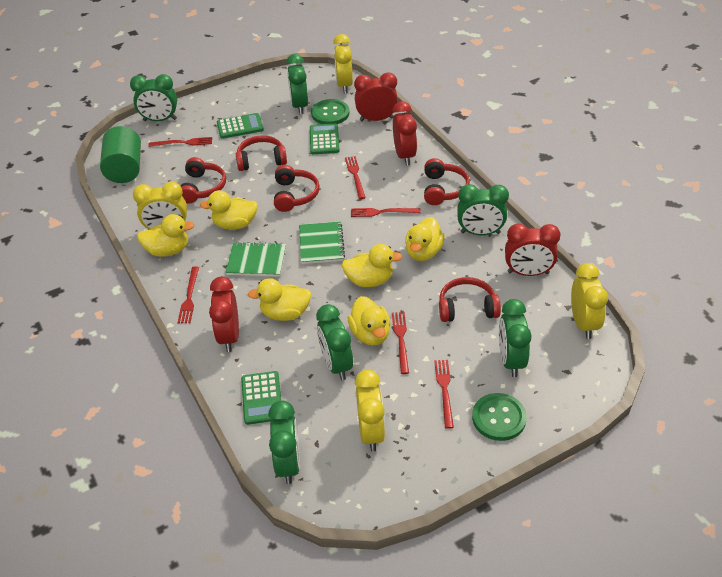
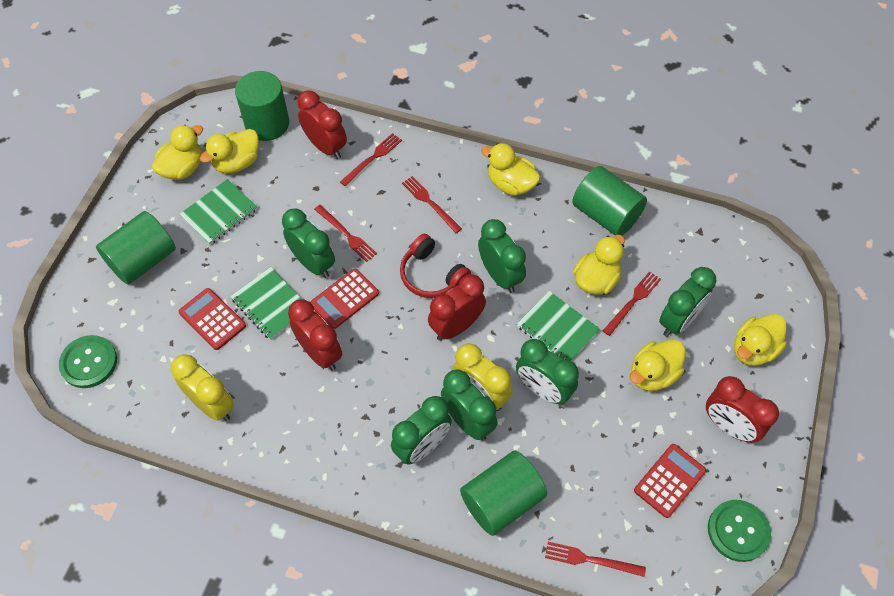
green calculator: 3 -> 0
green cylinder: 1 -> 4
green notebook: 2 -> 3
red calculator: 0 -> 3
red fork: 6 -> 5
red headphones: 5 -> 1
yellow clock: 4 -> 2

